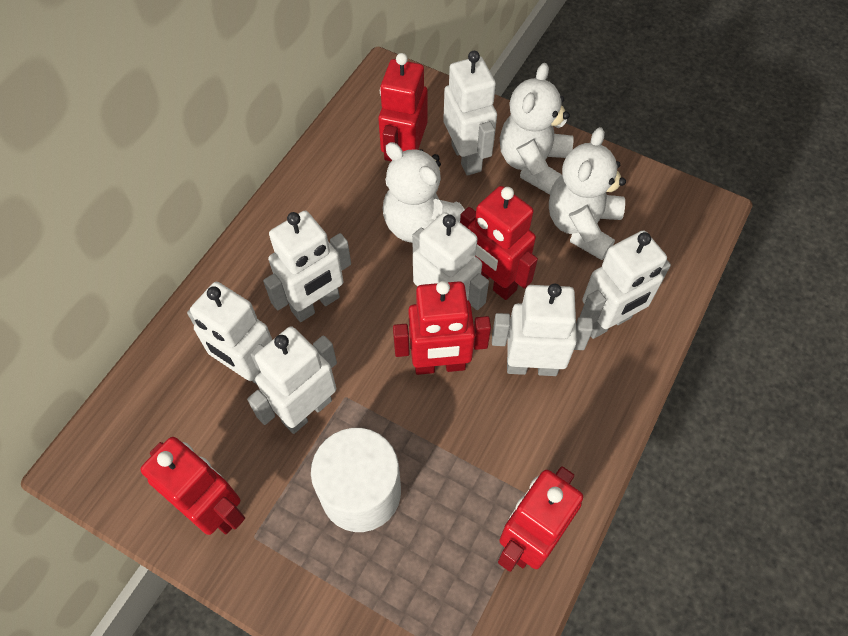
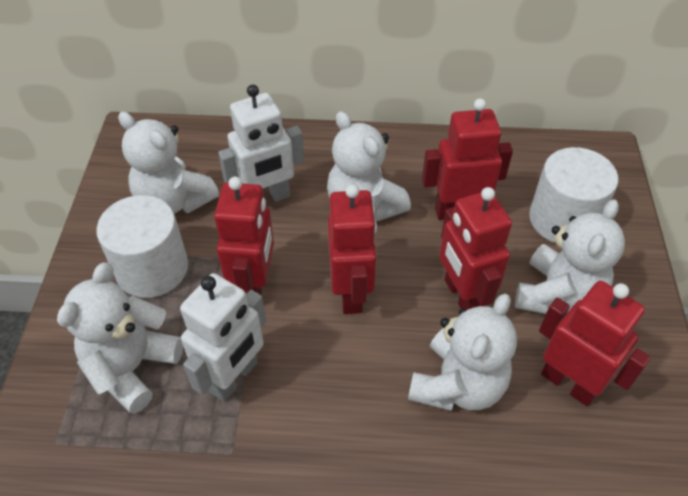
white cylinder: 1 -> 2
white robot: 7 -> 2
white teddy bear: 3 -> 5

